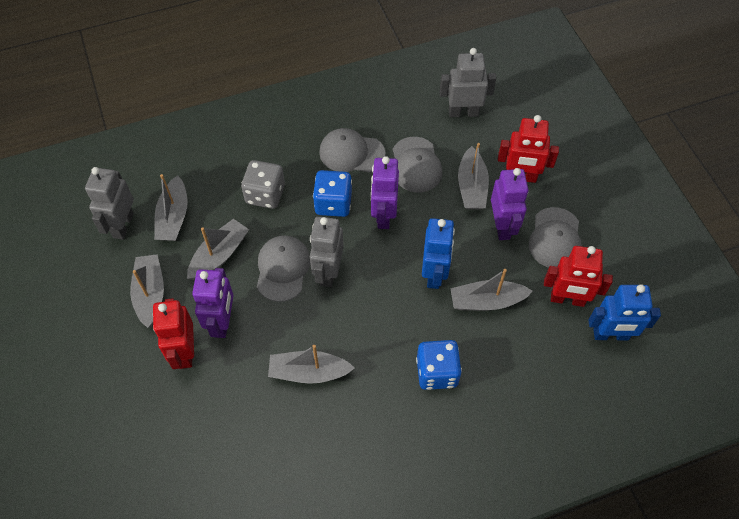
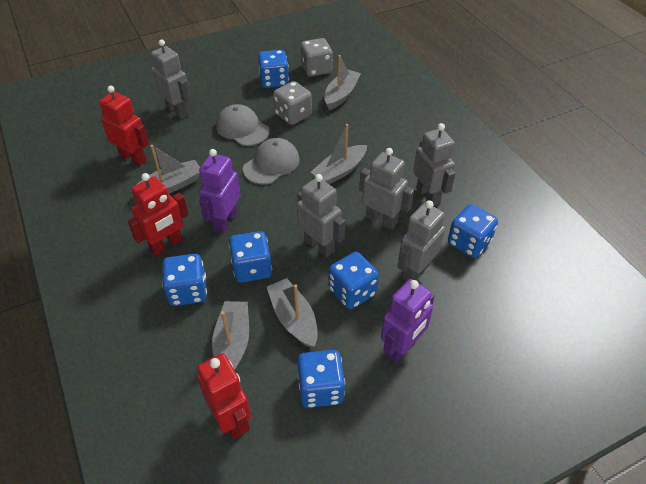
blue dice: 2 -> 6
blue robot: 2 -> 0
grey boat: 6 -> 5
grey cap: 4 -> 2
grey dice: 1 -> 2
grey robot: 3 -> 5
purple robot: 3 -> 2

